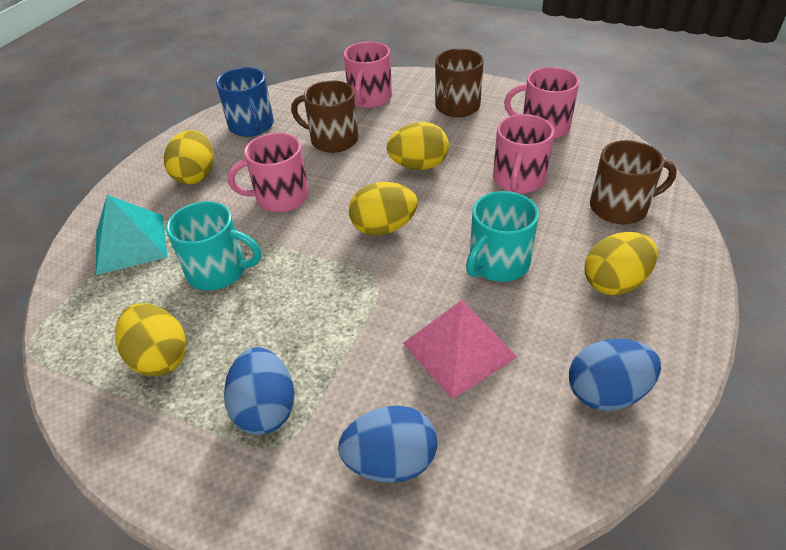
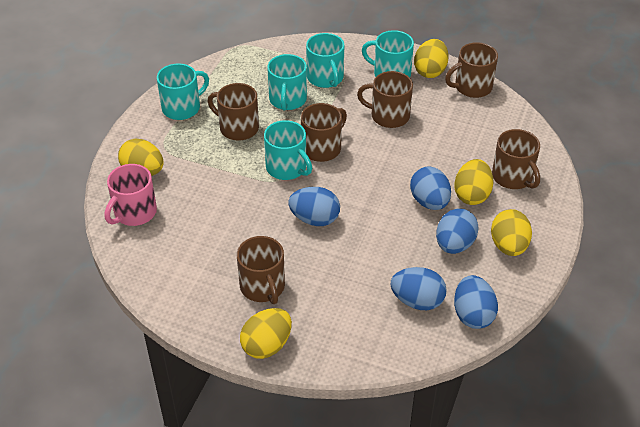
blue egg: 3 -> 5
blue mug: 1 -> 0
brown mug: 3 -> 6
pink mug: 4 -> 1
pink pyramid: 1 -> 0
turquoise mug: 2 -> 5
turquoise pyramid: 1 -> 0

